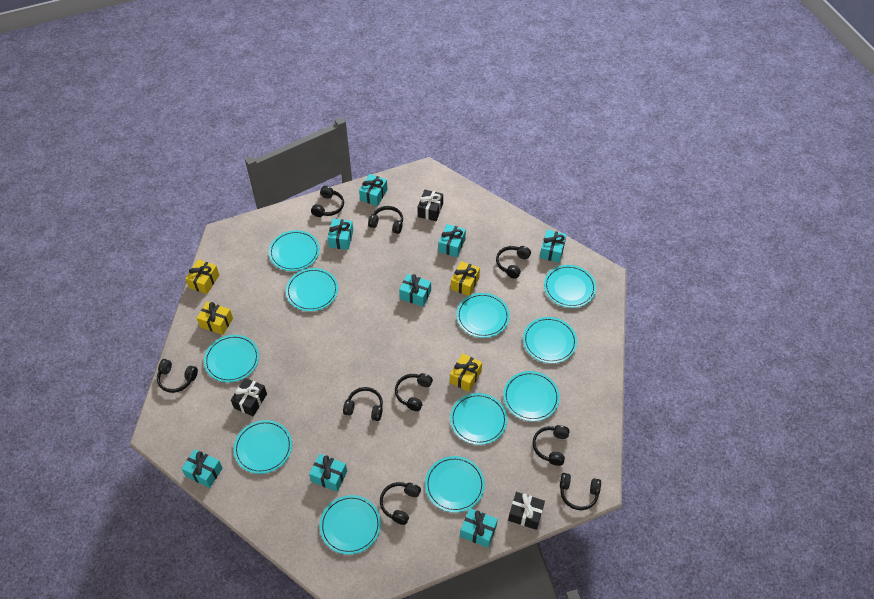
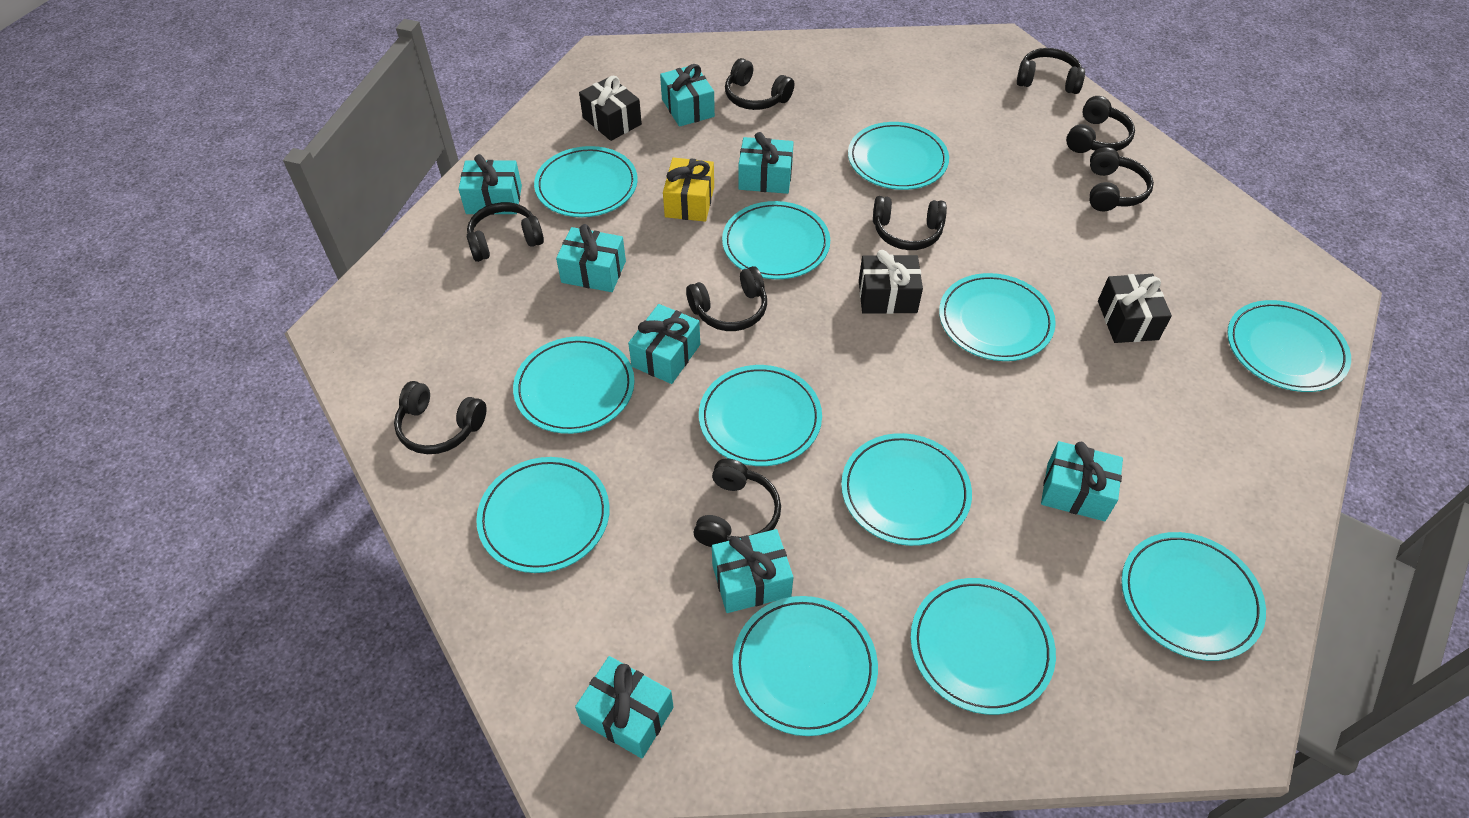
turquoise plate: 11 -> 12
yellow gift: 4 -> 1

